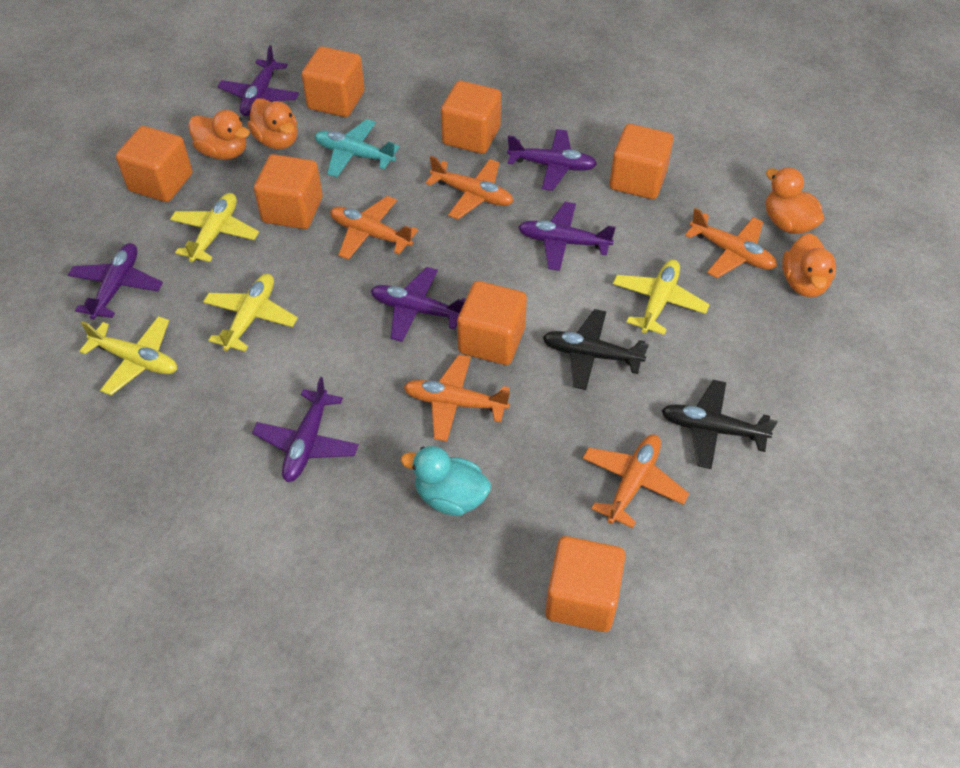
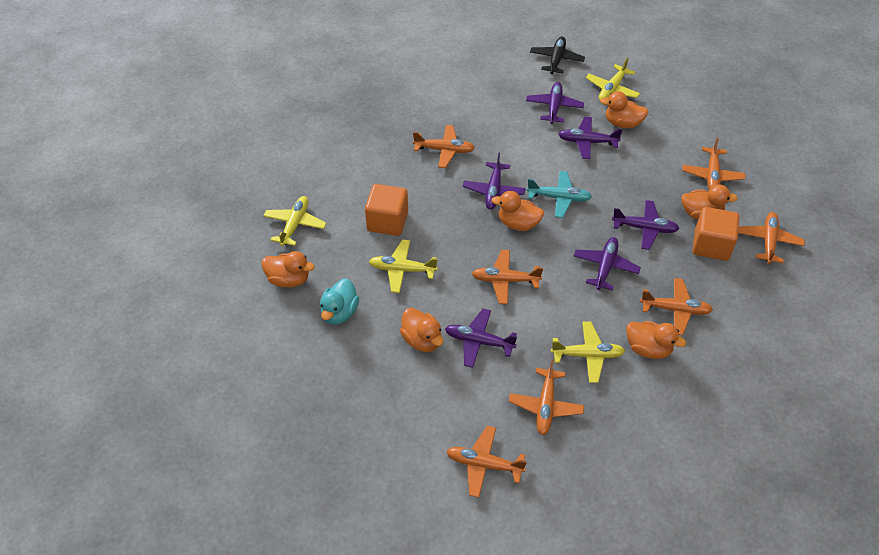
black plane: 2 -> 1
orange cube: 7 -> 2
orange duck: 4 -> 6
orange plane: 5 -> 7

